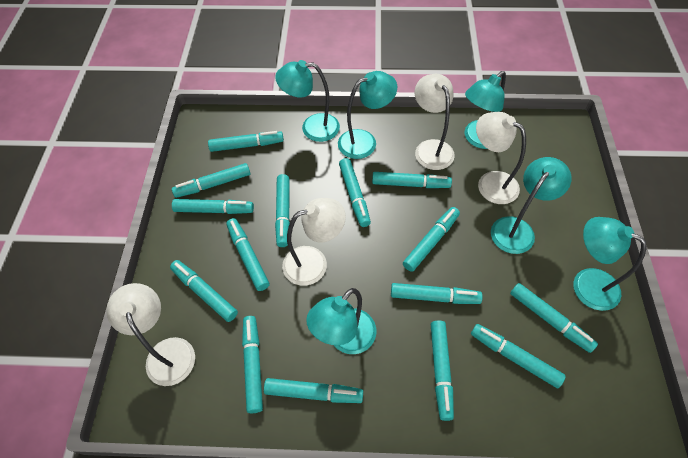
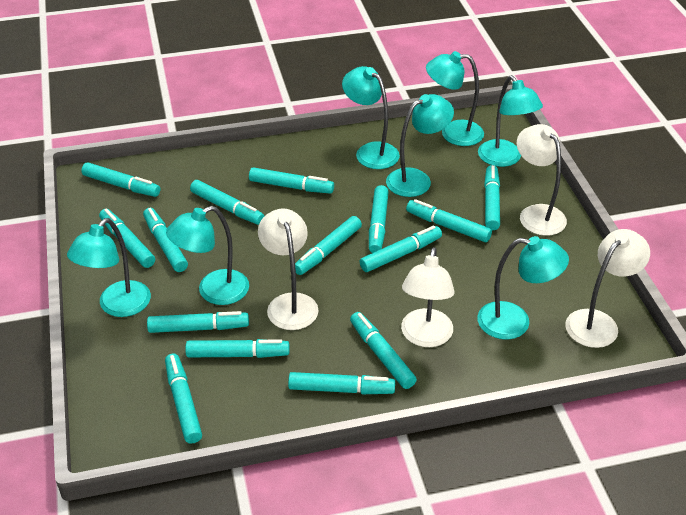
turquoise lamp: 6 -> 7

